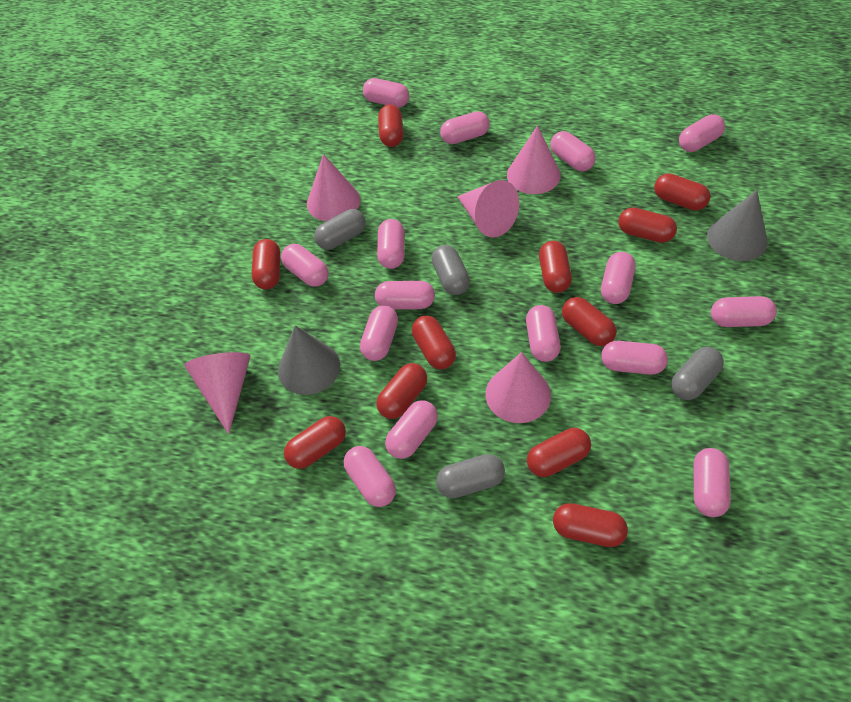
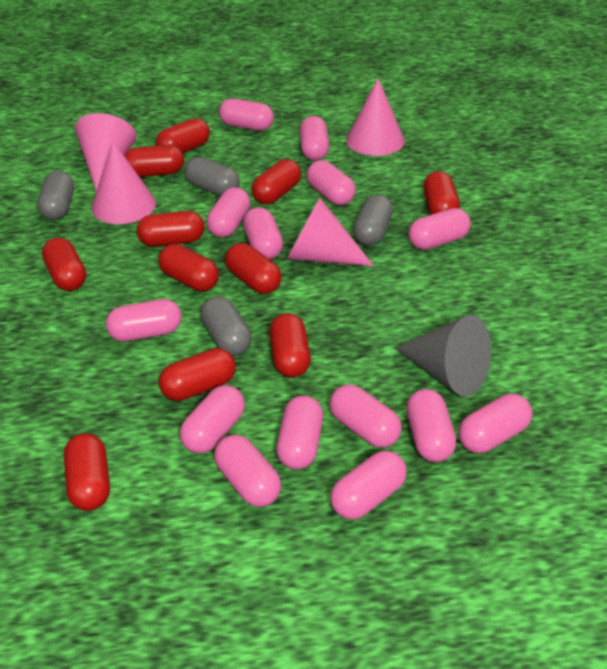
grey cone: 2 -> 1
pink capsule: 15 -> 14
pink cone: 5 -> 4

